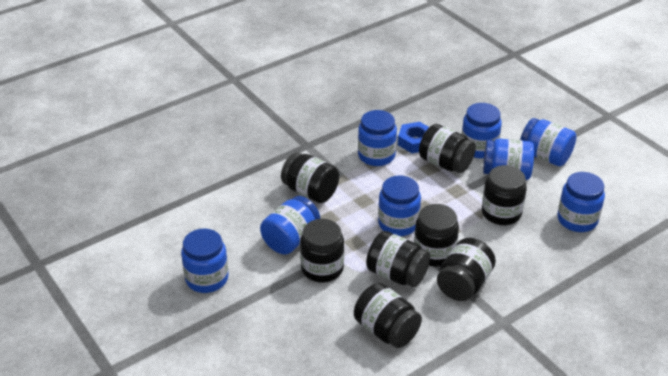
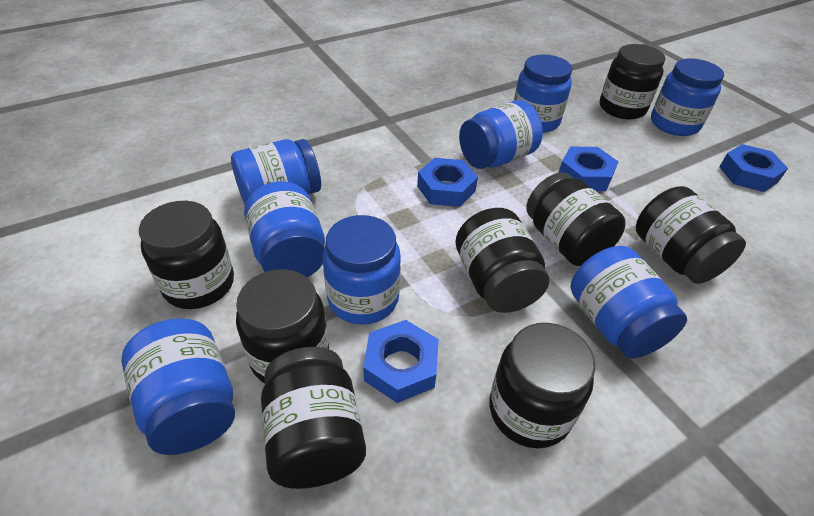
blue nut: 1 -> 4

